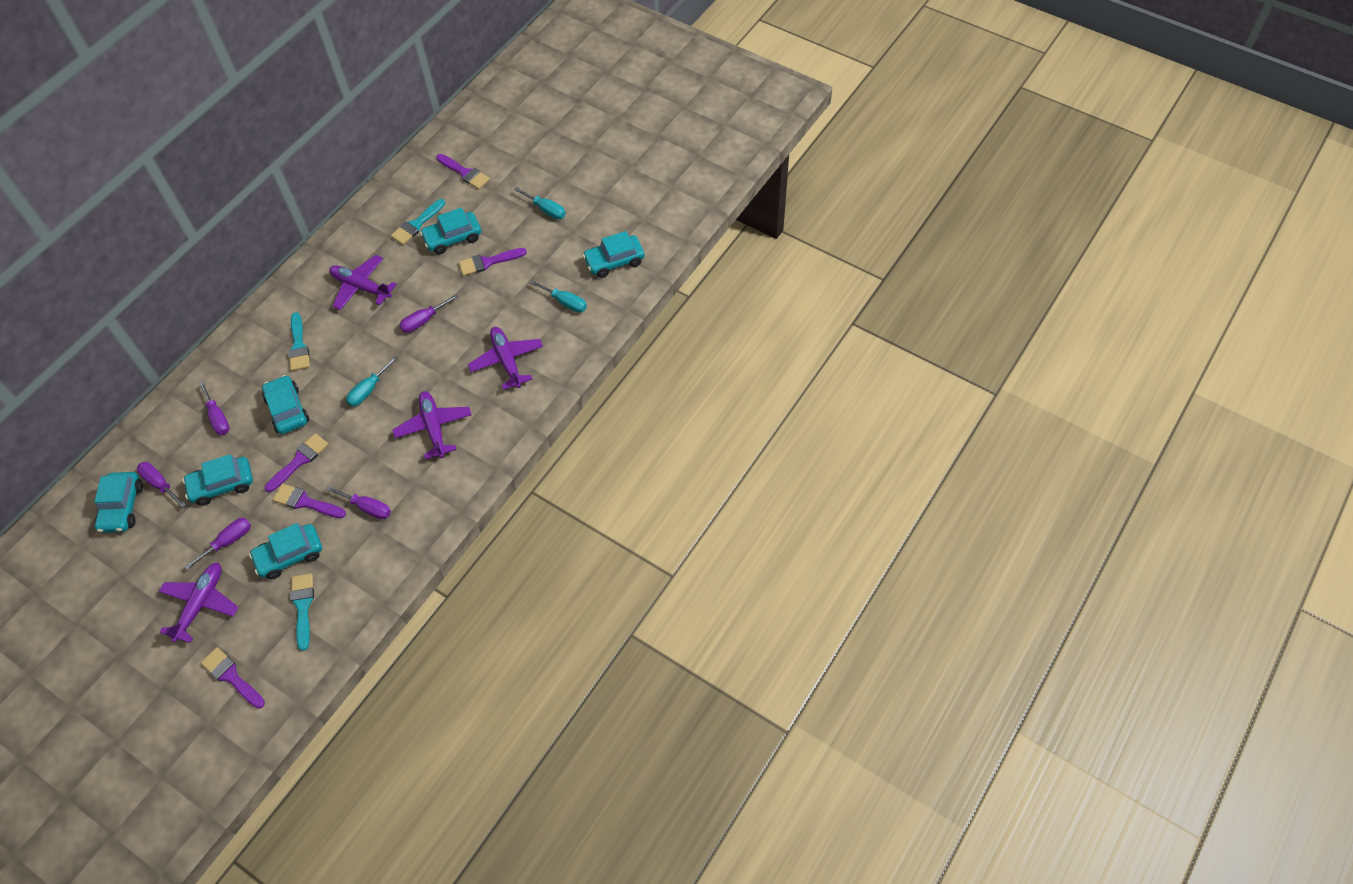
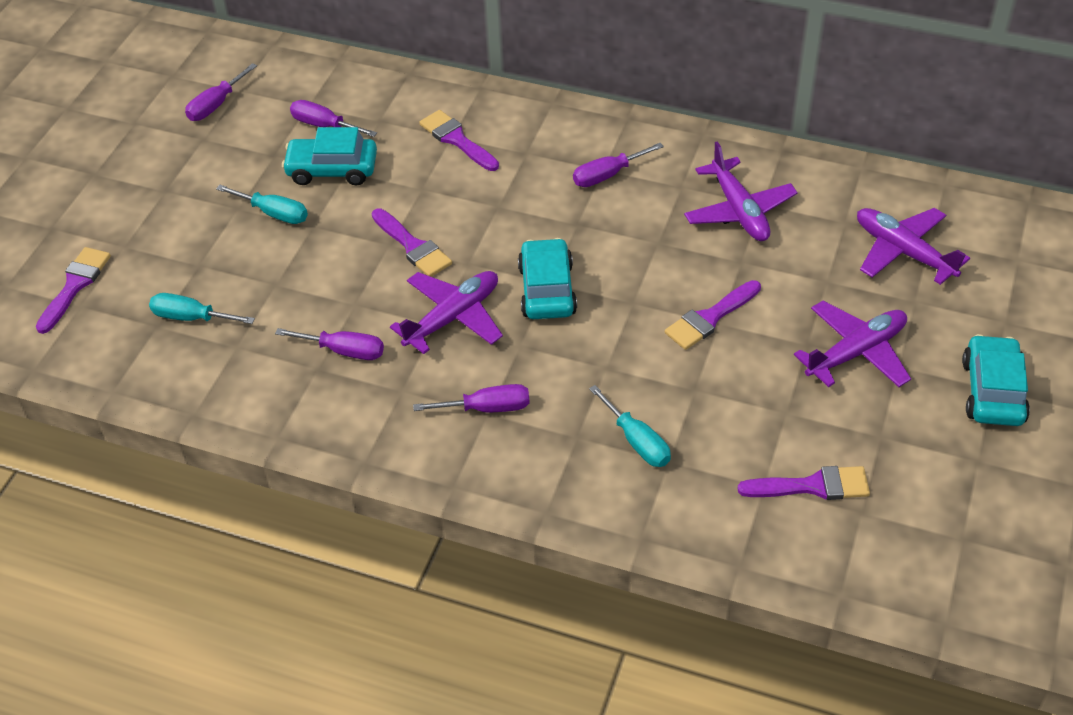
turquoise brush: 3 -> 0
turquoise car: 6 -> 3

